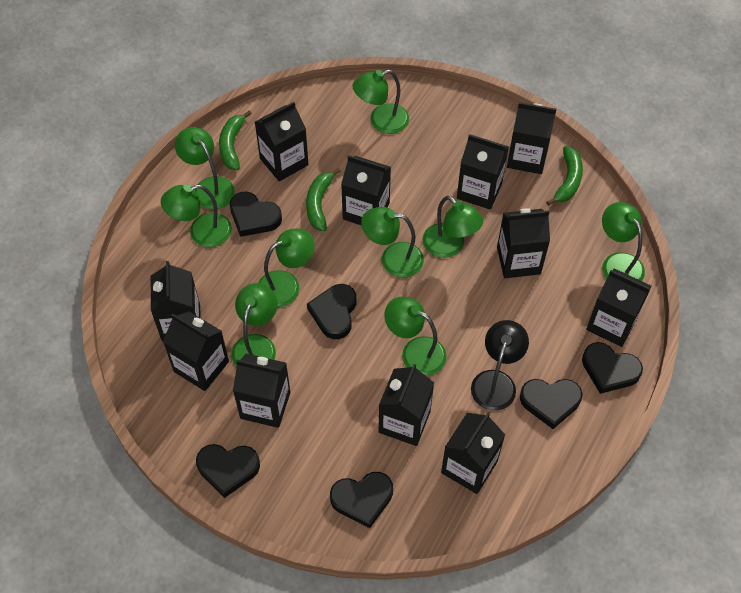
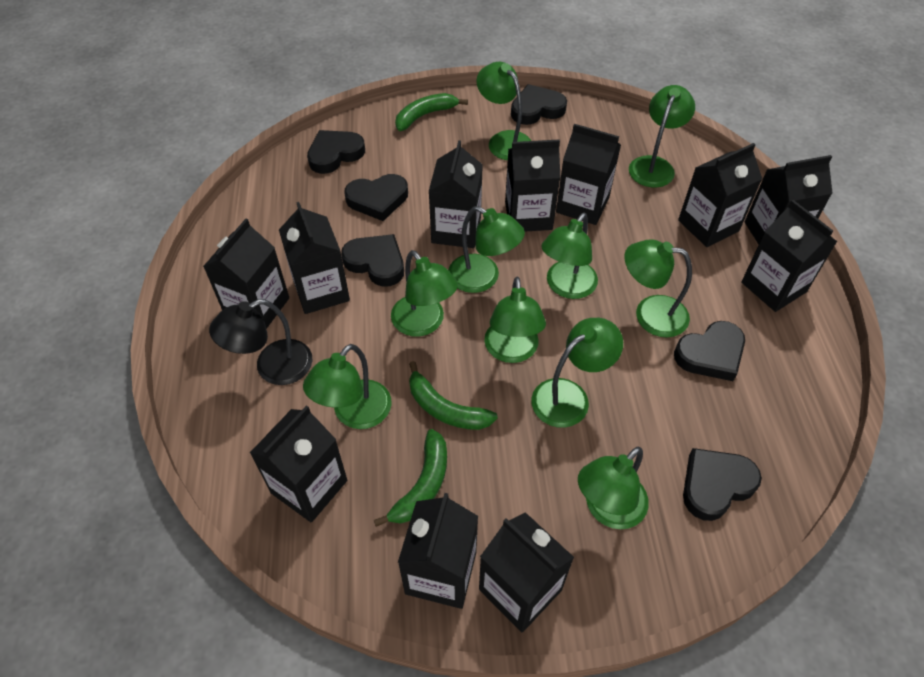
green lamp: 9 -> 10

